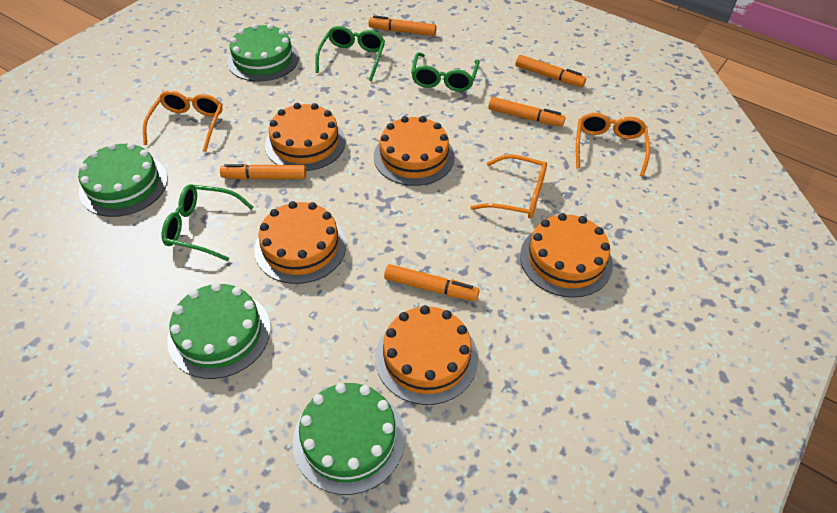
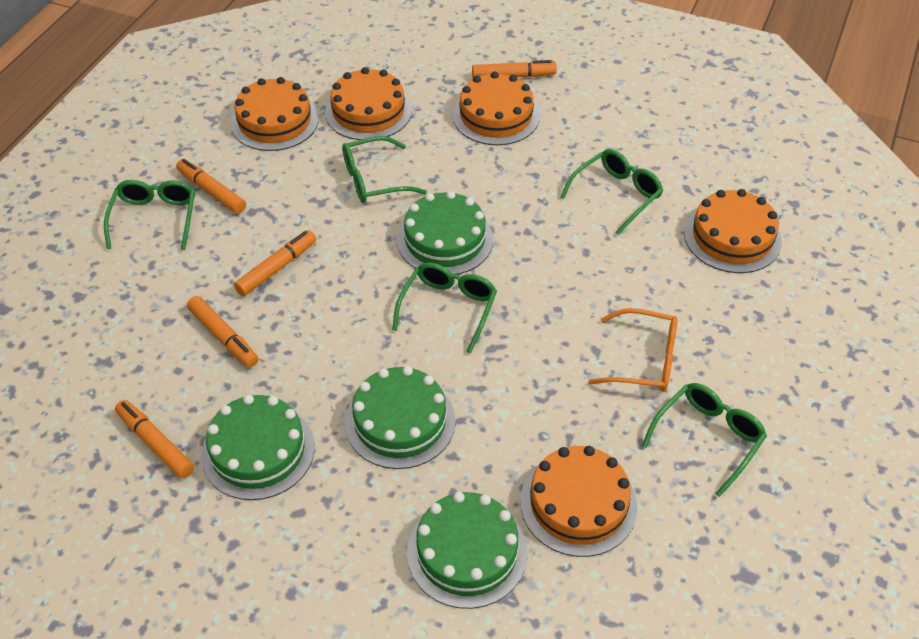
green glasses: 3 -> 5
orange glasses: 3 -> 1

